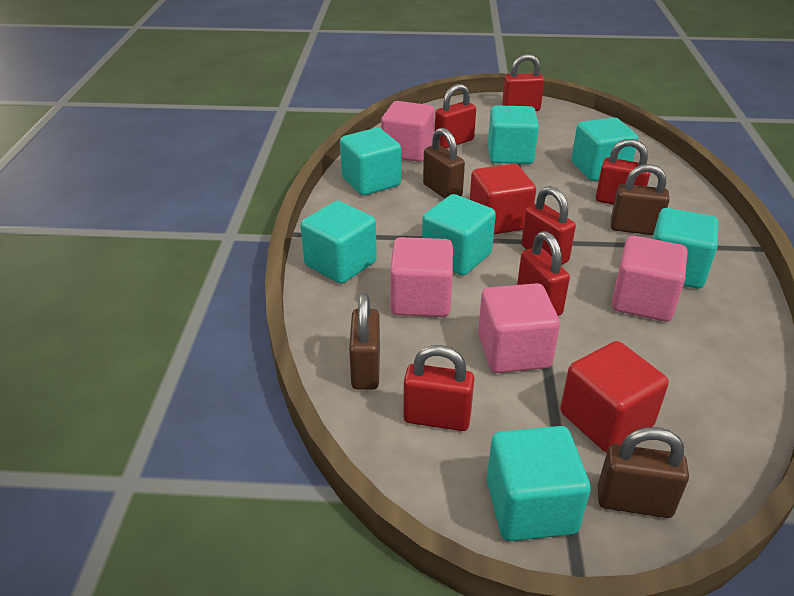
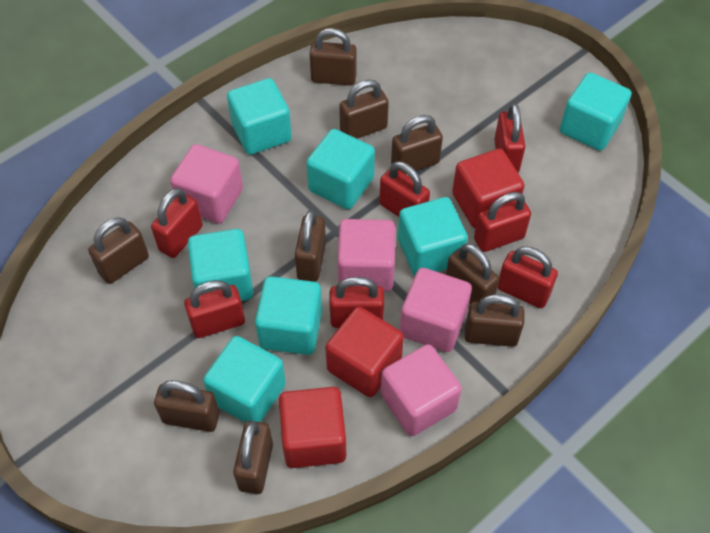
brown padlock: 4 -> 9
red cube: 2 -> 3
red padlock: 6 -> 7

